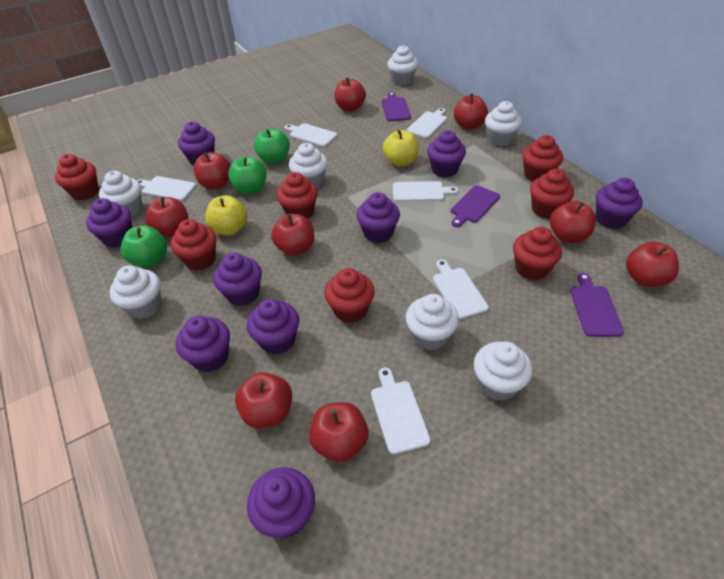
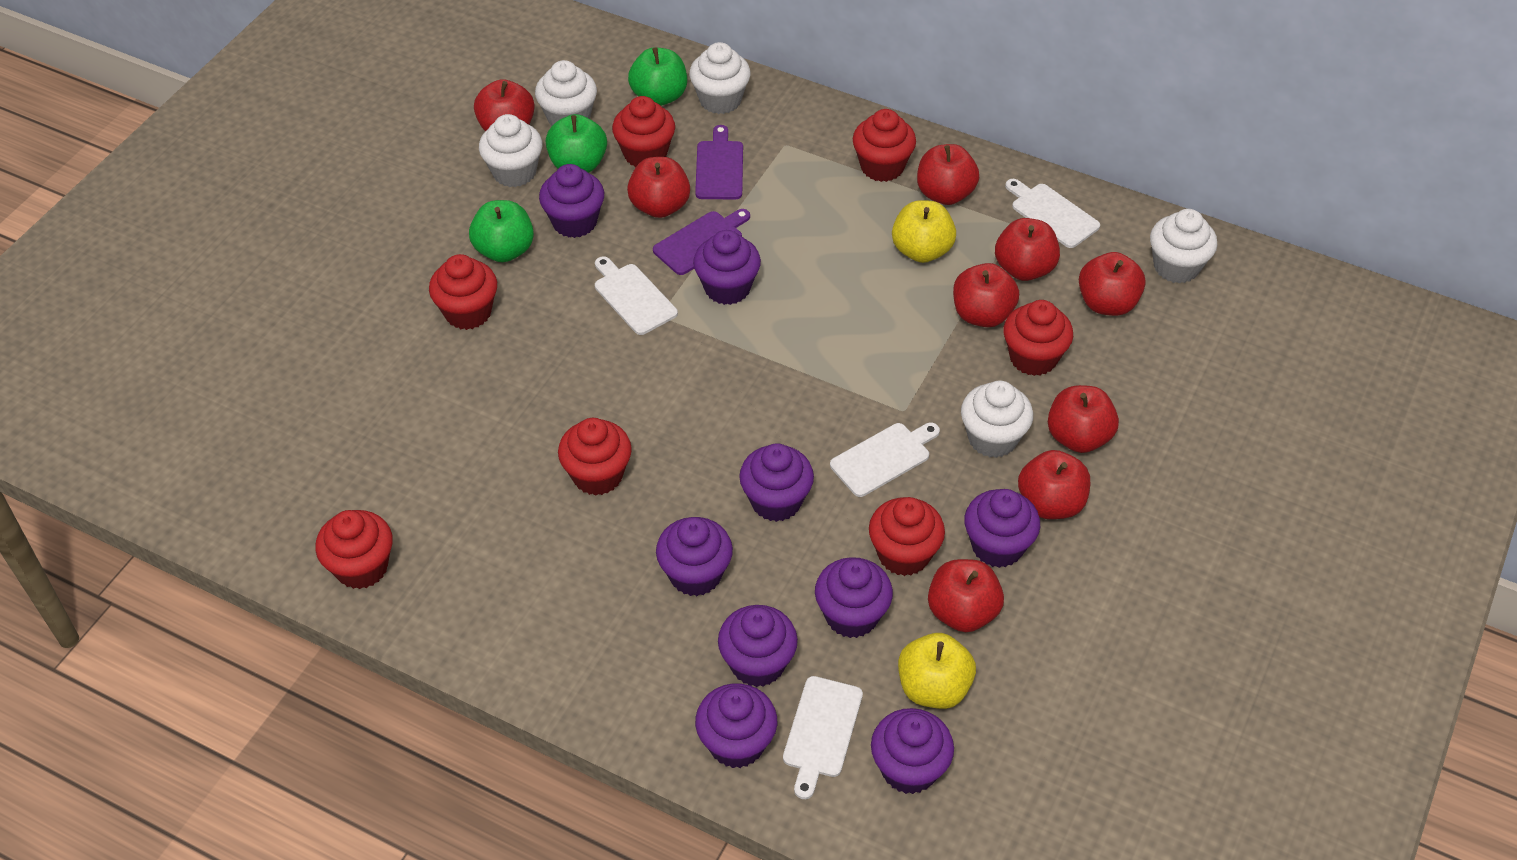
purple cutting board: 3 -> 2
white cupcake: 7 -> 5
white cutting board: 6 -> 4

